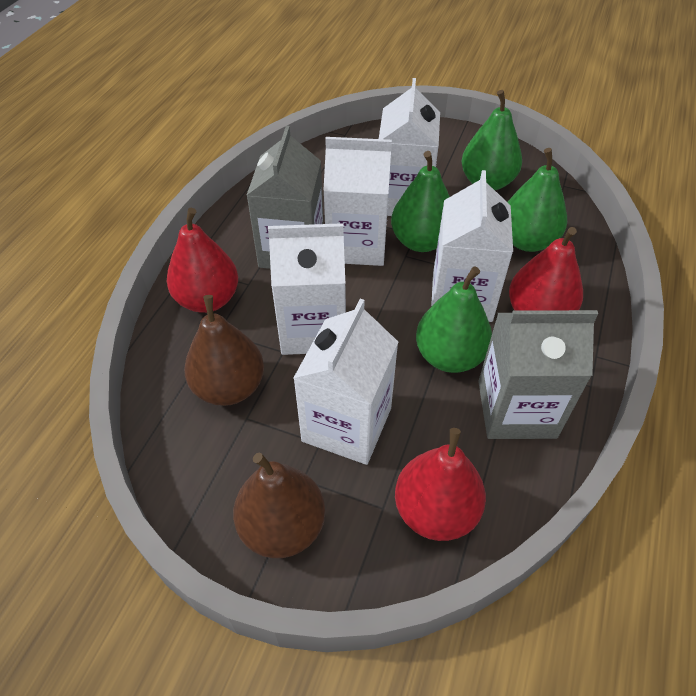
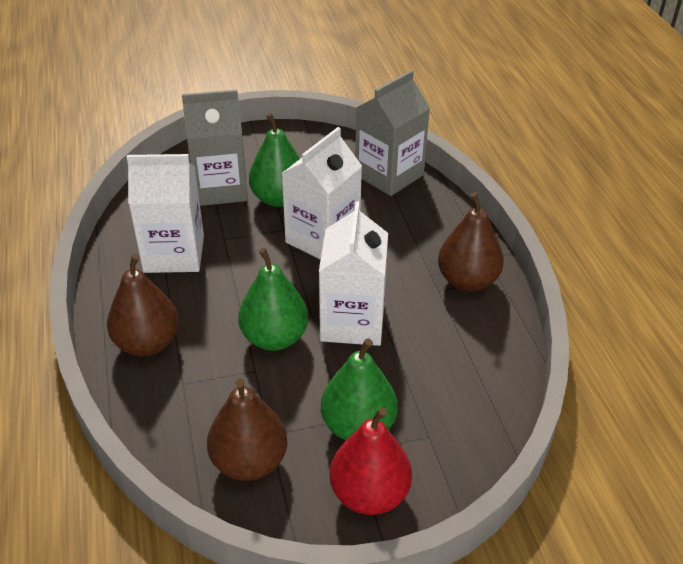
brown pear: 2 -> 3
green pear: 4 -> 3
red pear: 3 -> 1
white carton: 5 -> 3

